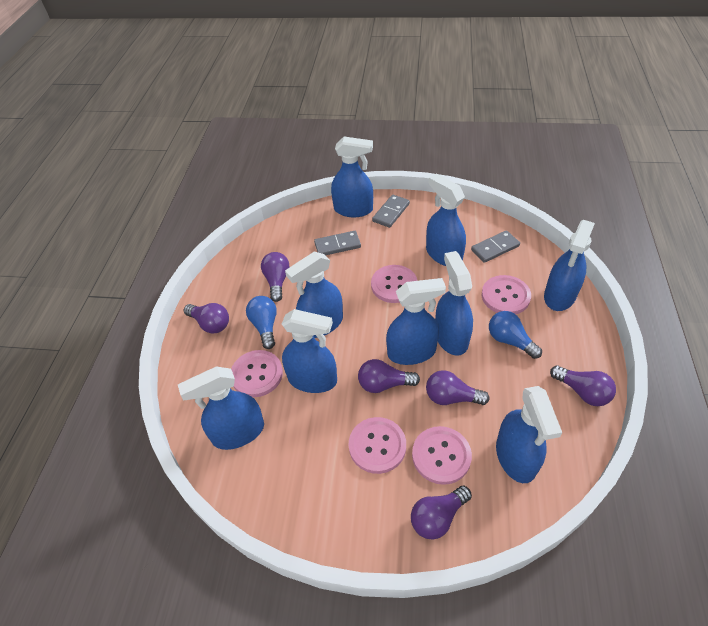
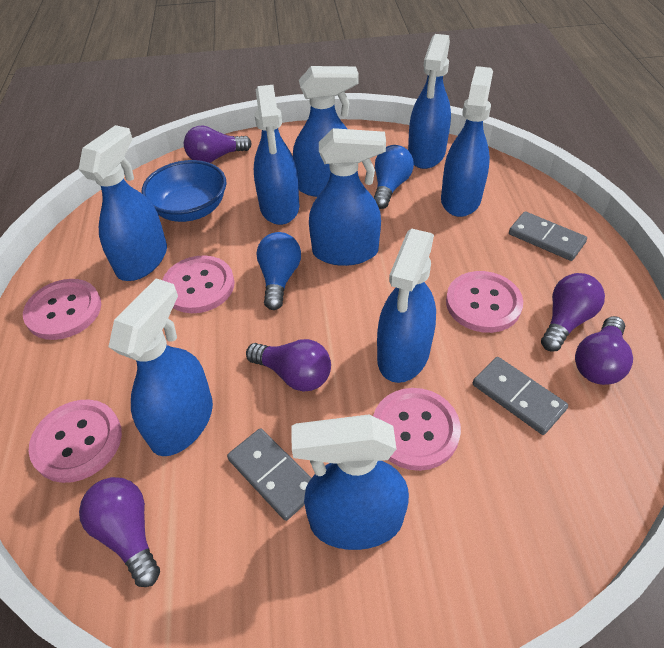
blue bowl: 0 -> 1
purple light bulb: 6 -> 5

